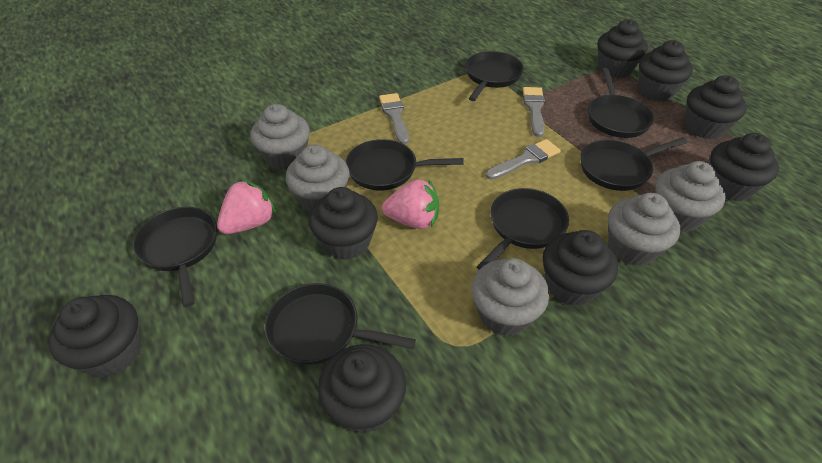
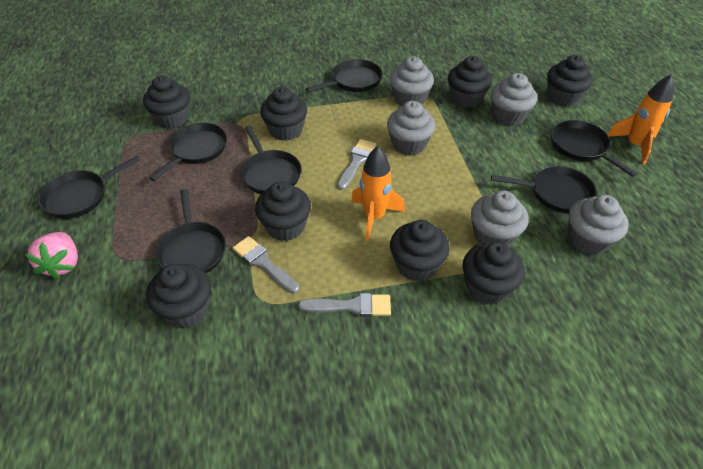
orange rocket: 0 -> 2
pink strawberry: 2 -> 1

